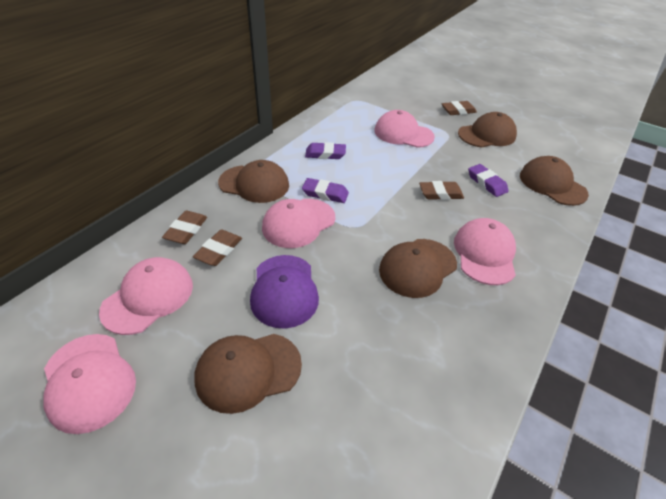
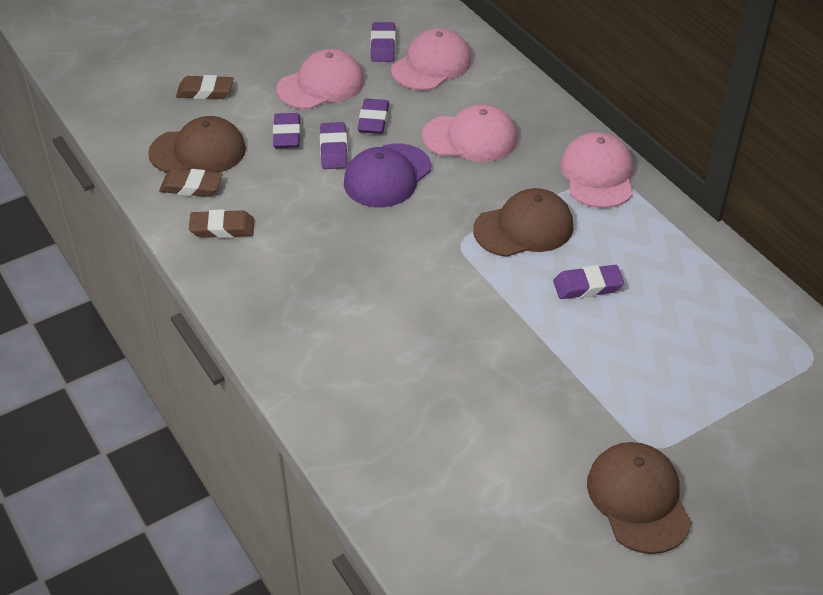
brown cap: 5 -> 3
brown eraser: 4 -> 3
pink cap: 5 -> 4
purple eraser: 3 -> 5

